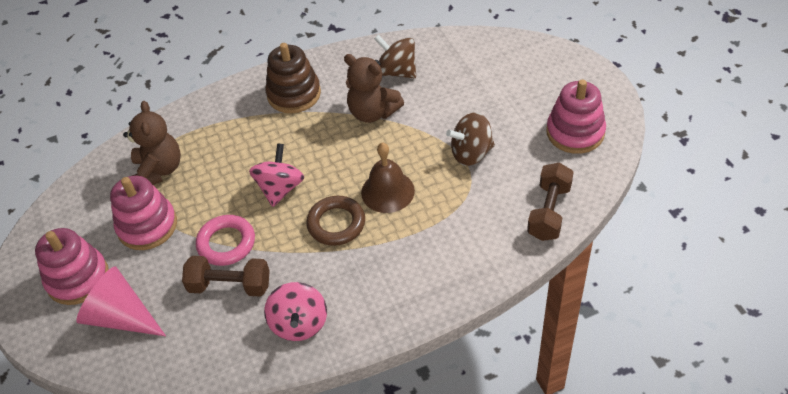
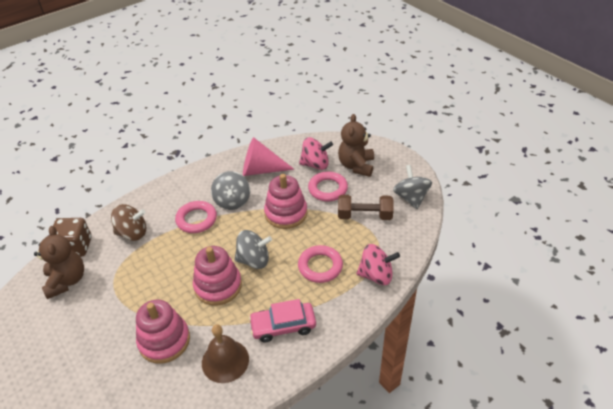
brown dice: 0 -> 1
brown dumbbell: 2 -> 1
brown ring: 1 -> 0
brown spinning top: 2 -> 1
brown stacking toy: 1 -> 0
grey spinning top: 0 -> 3
pink car: 0 -> 1
pink ring: 1 -> 3

